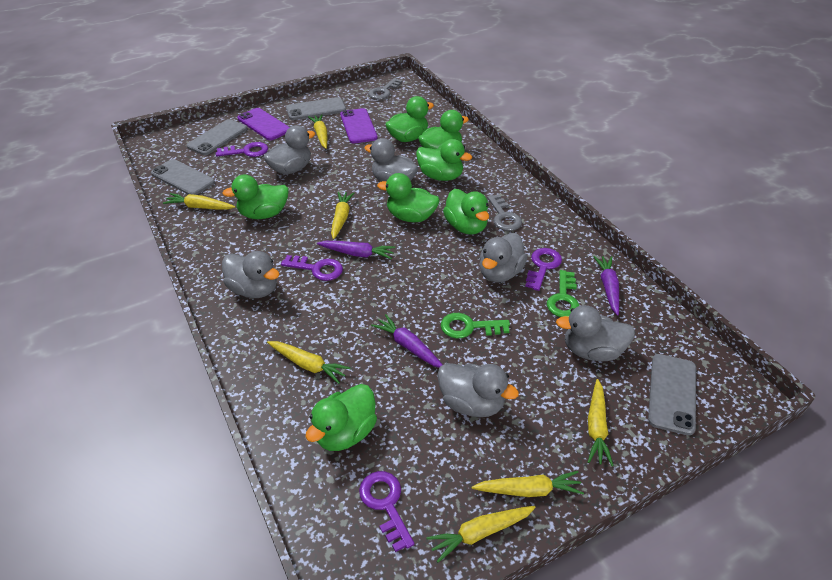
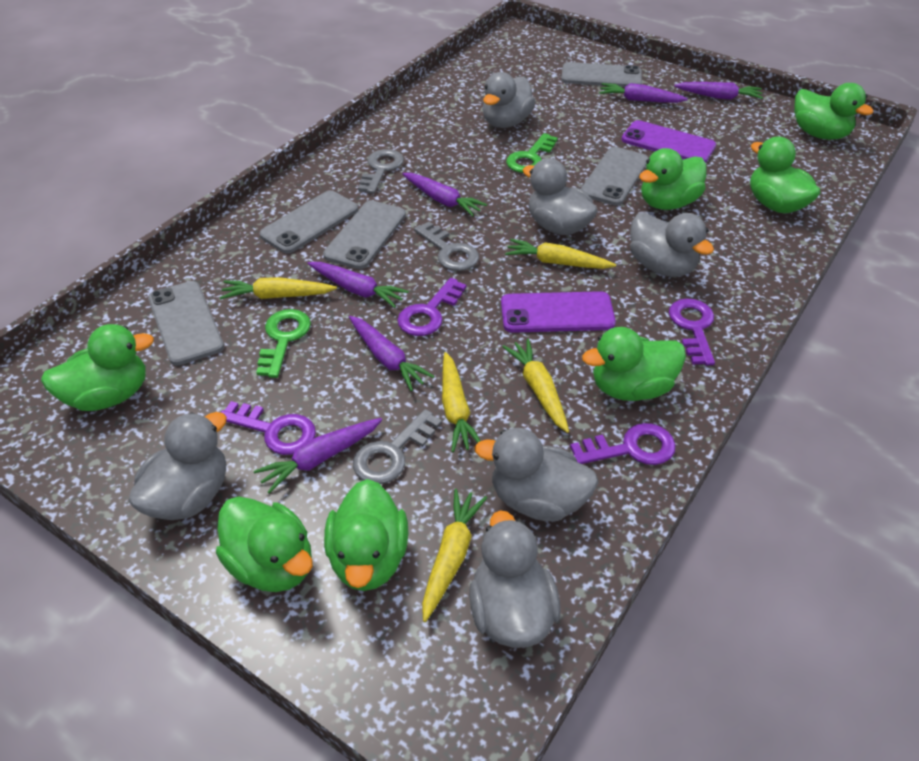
grey key: 2 -> 3
grey phone: 4 -> 5
purple carrot: 3 -> 6
yellow carrot: 7 -> 5

